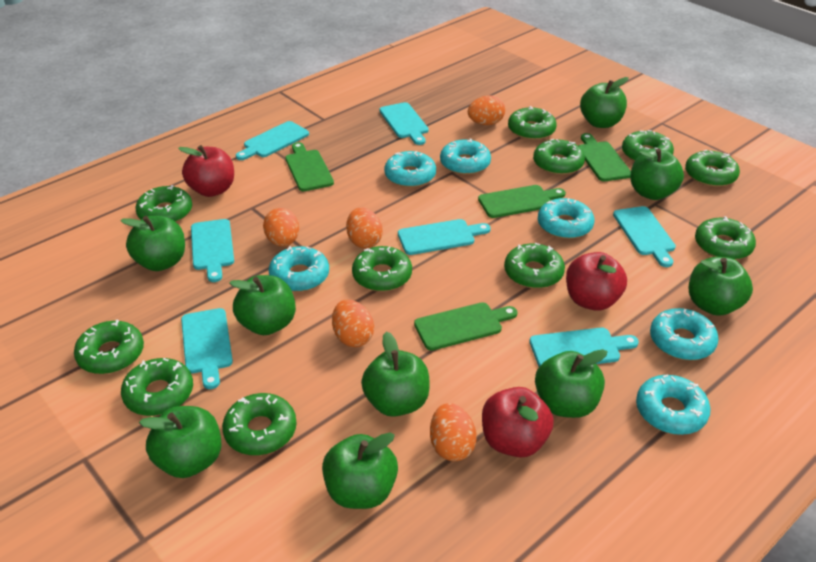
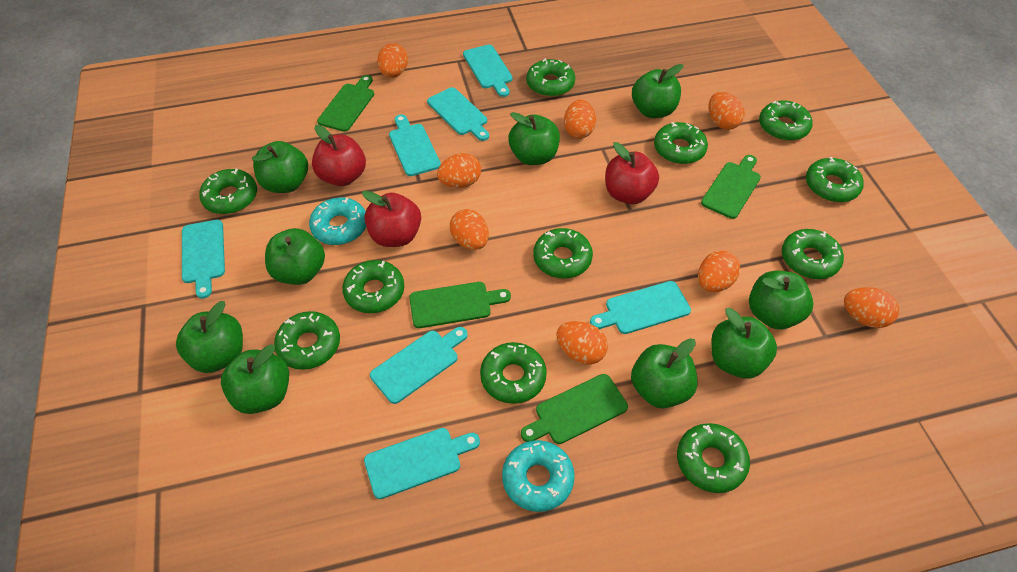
orange egg: 5 -> 8
turquoise donut: 6 -> 2

